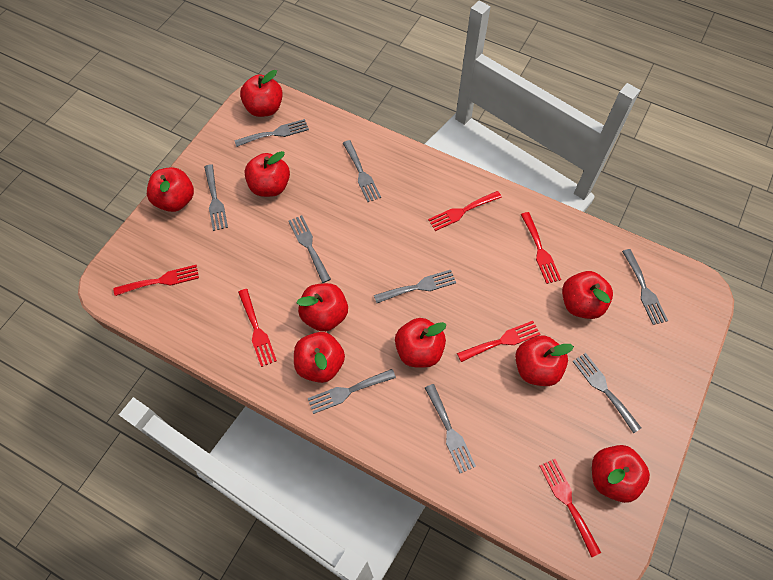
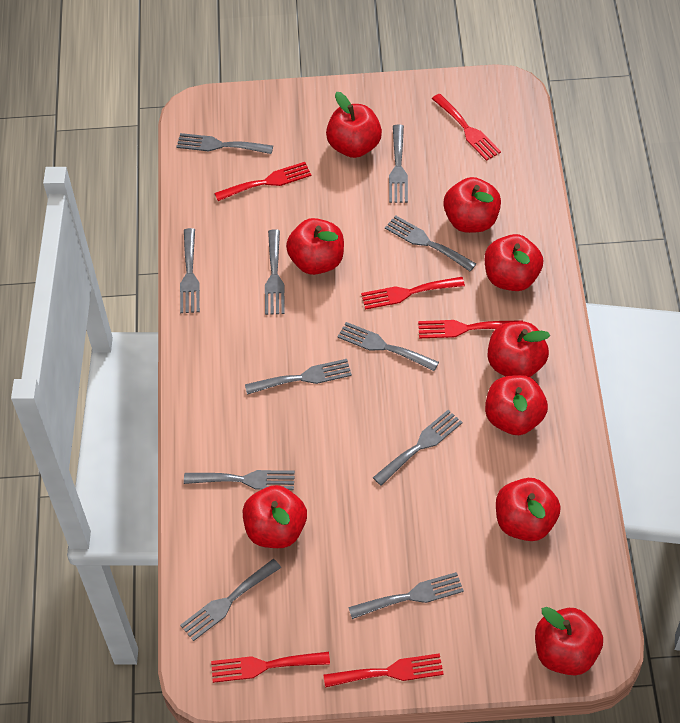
grey fork: 9 -> 11

